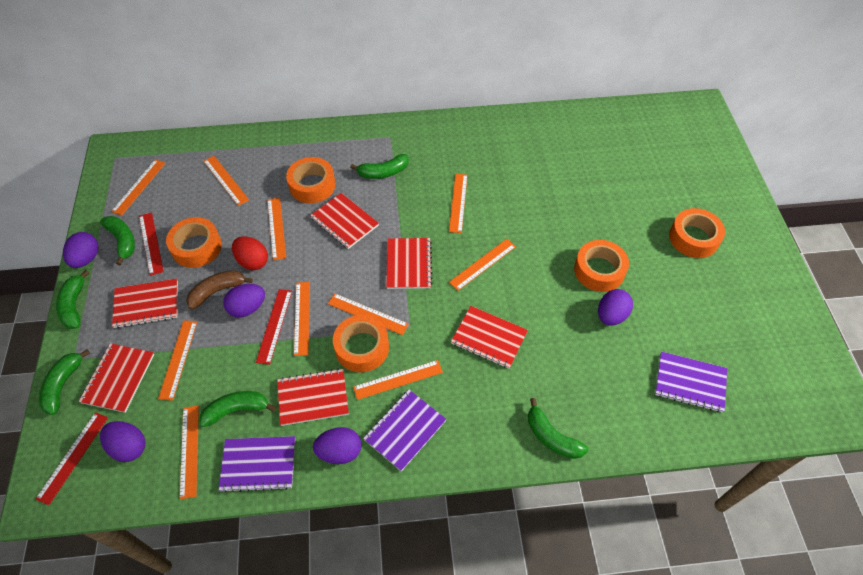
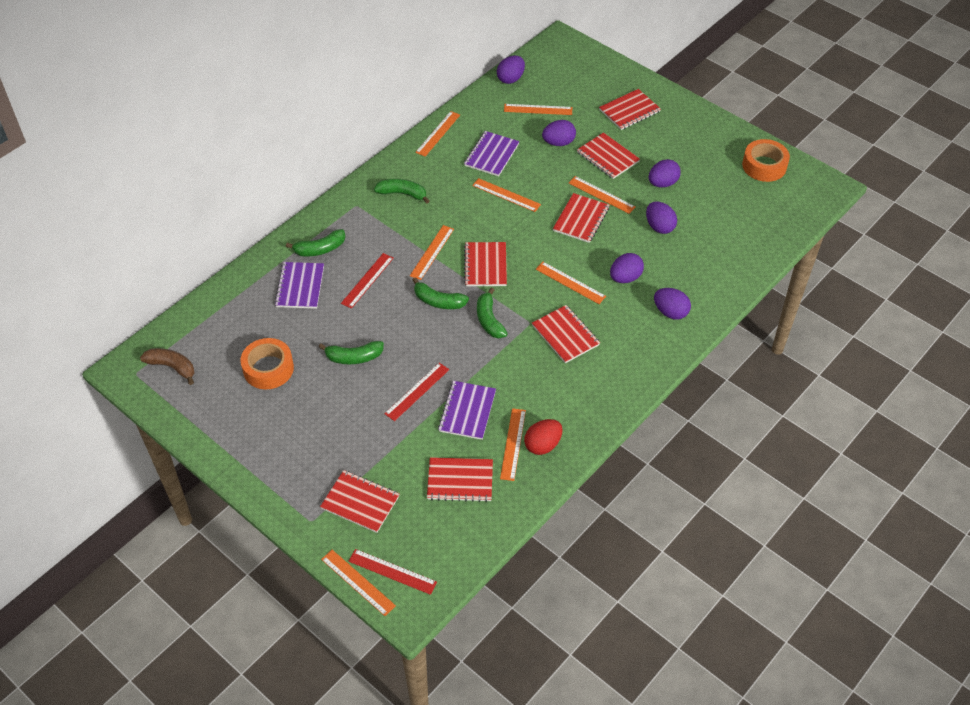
green banana: 6 -> 5
orange ruler: 10 -> 8
orange tape: 5 -> 2
purple egg: 5 -> 6
red notebook: 6 -> 7

